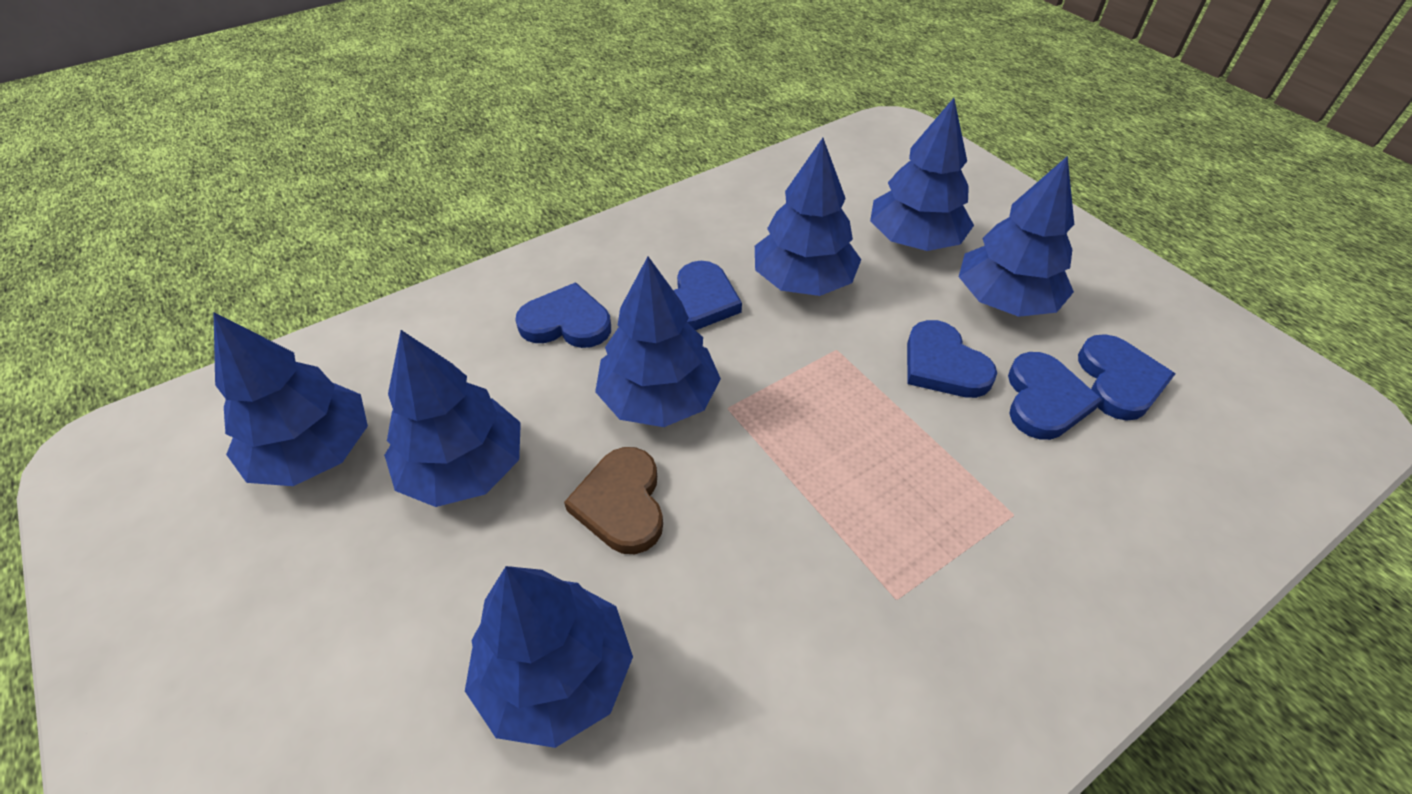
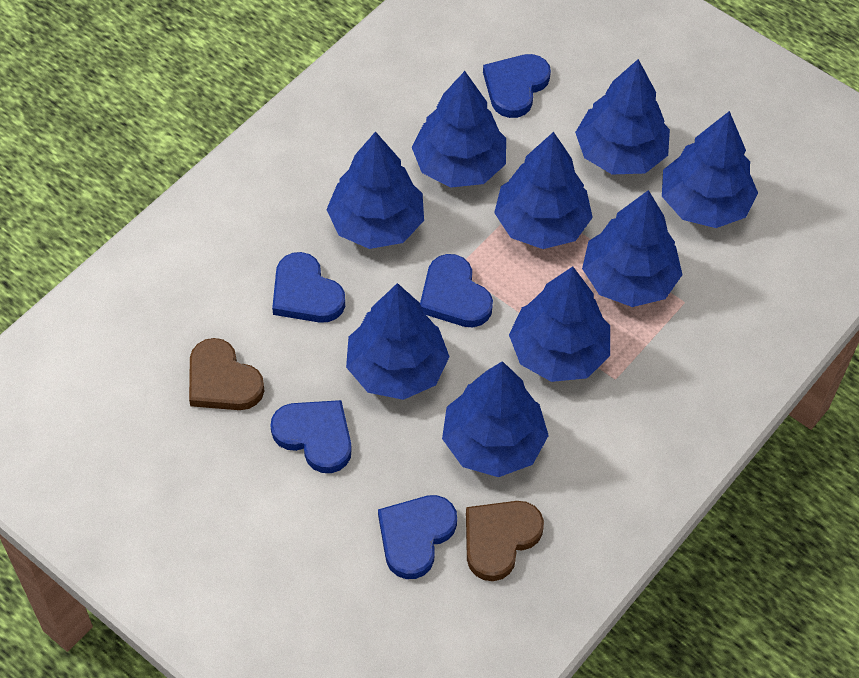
blue tree: 7 -> 9
brown heart: 1 -> 2

